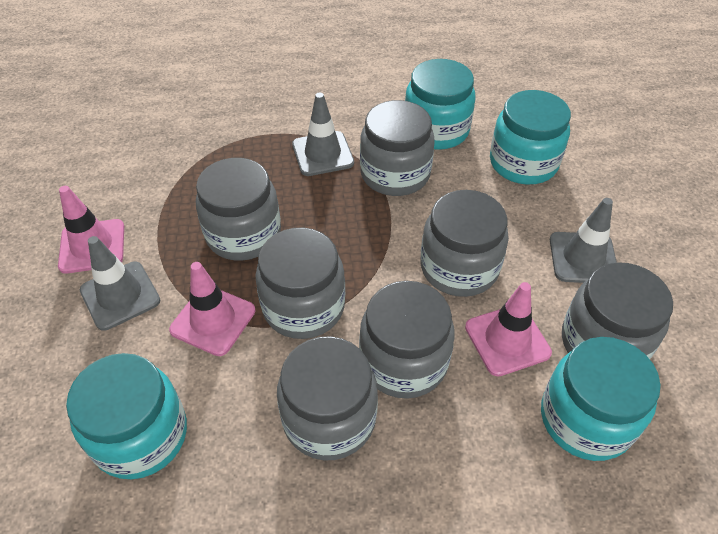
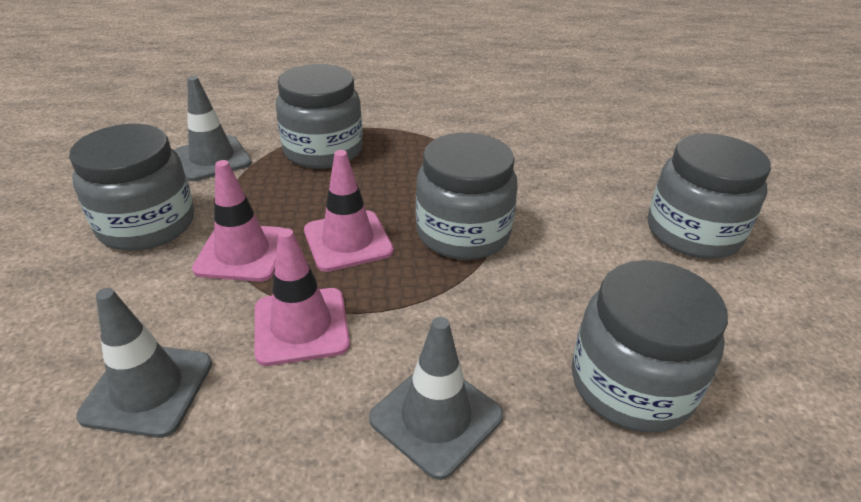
grey jar: 7 -> 5
turquoise jar: 4 -> 0

